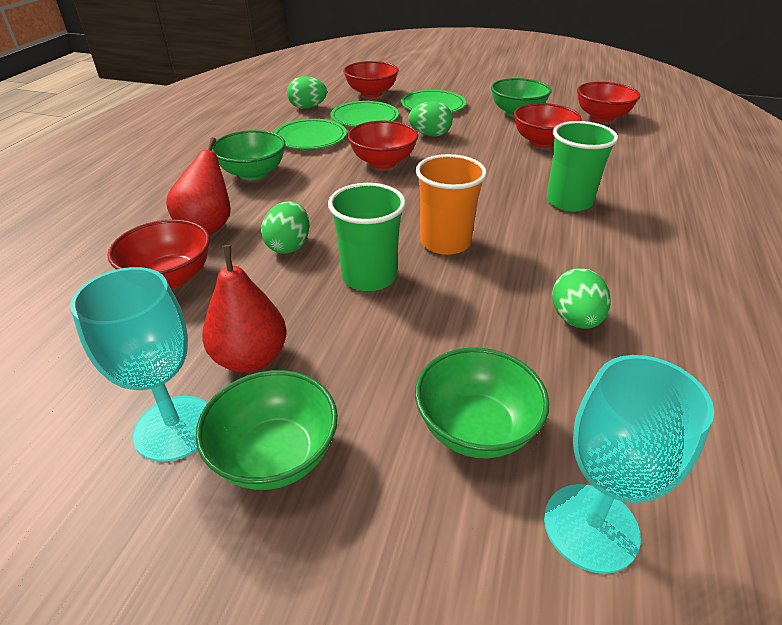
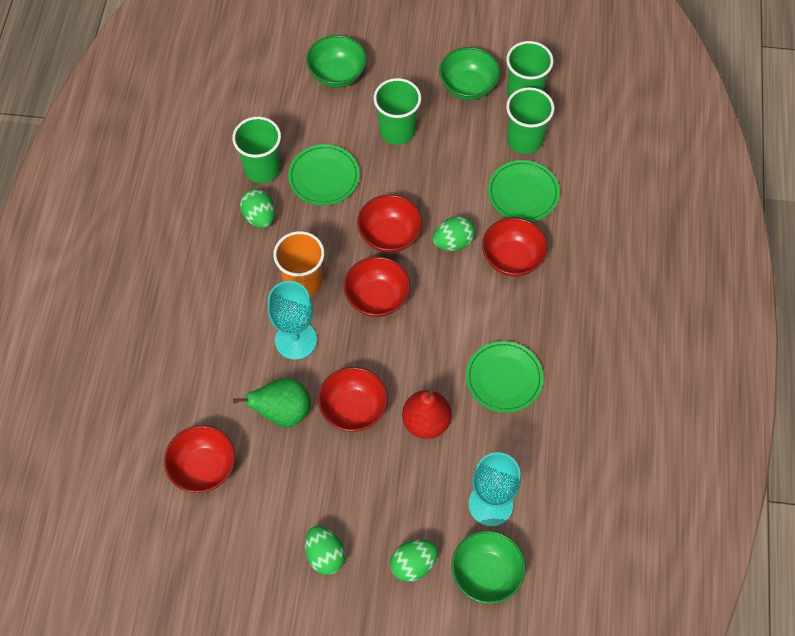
green bowl: 4 -> 3
green cup: 2 -> 4
green pear: 0 -> 1
red pear: 2 -> 1

